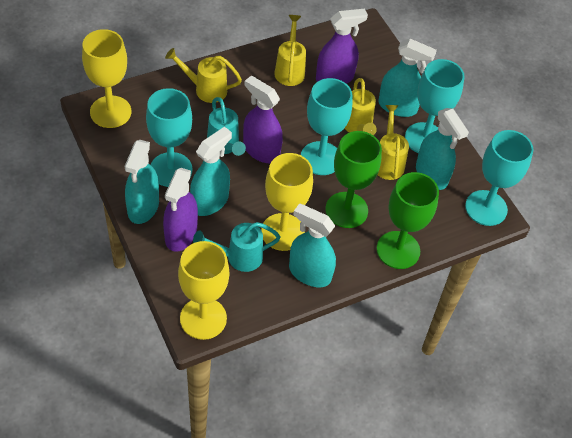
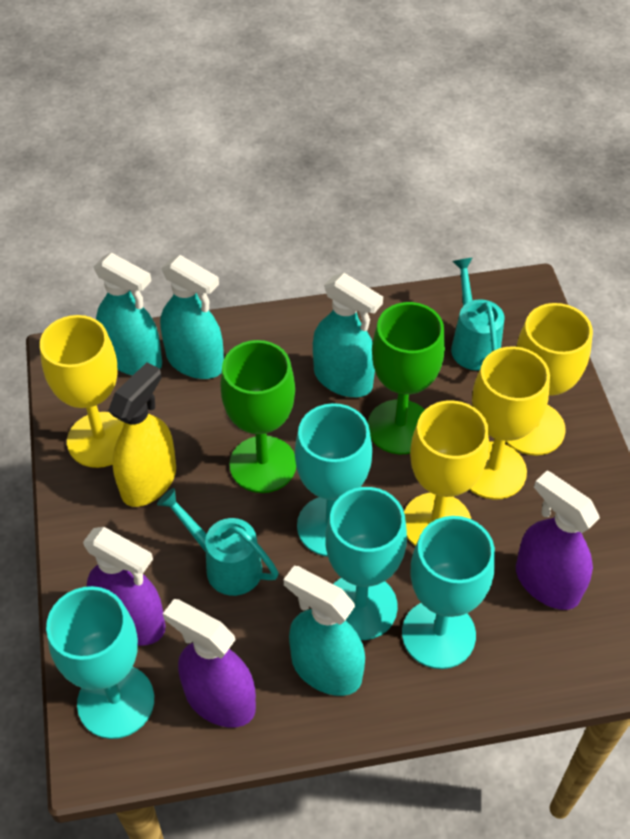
turquoise spray bottle: 5 -> 4
yellow goblet: 3 -> 4
yellow spray bottle: 0 -> 1
yellow watering can: 4 -> 0

